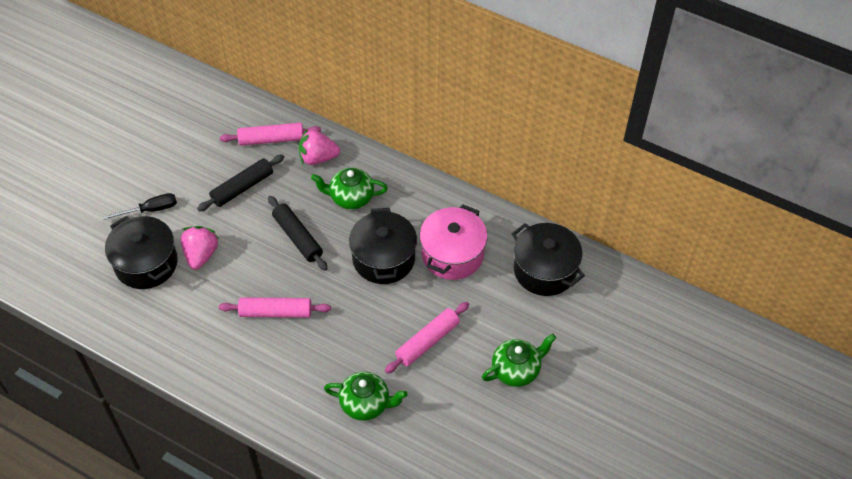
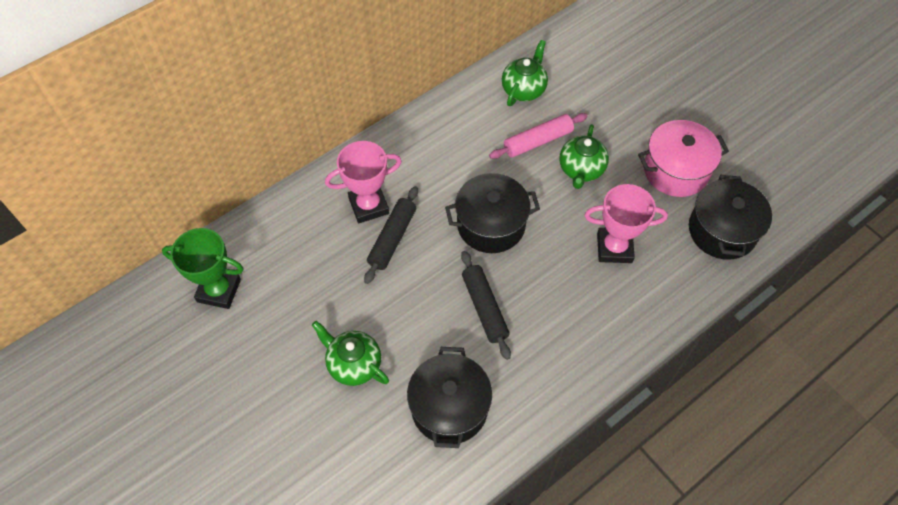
black screwdriver: 1 -> 0
green trophy: 0 -> 1
pink rolling pin: 3 -> 1
pink strawberry: 2 -> 0
pink trophy: 0 -> 2

